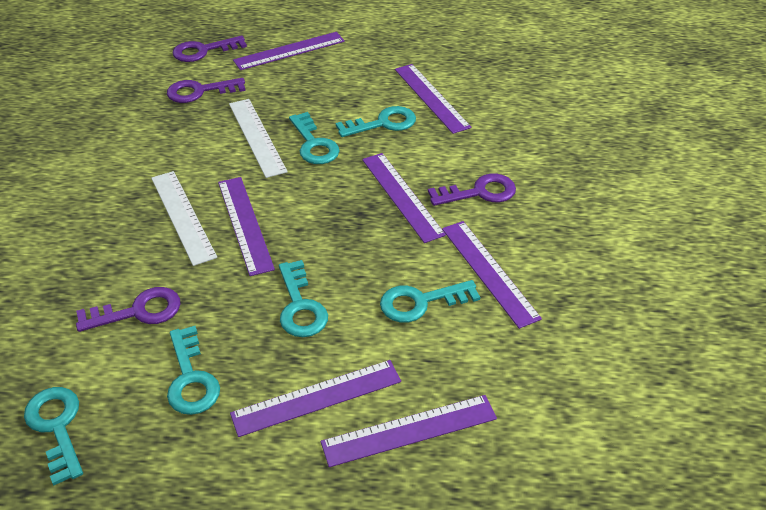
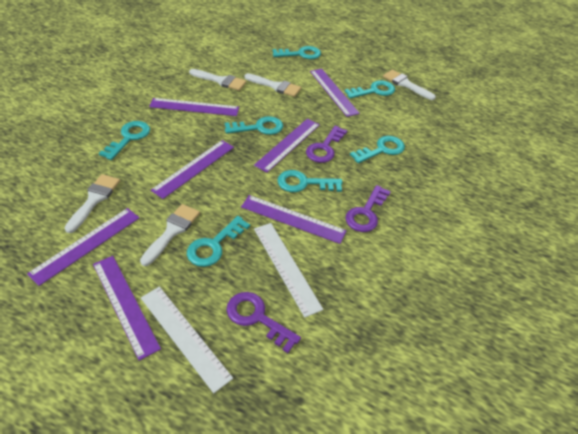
purple key: 4 -> 3
turquoise key: 6 -> 7
white brush: 0 -> 5

